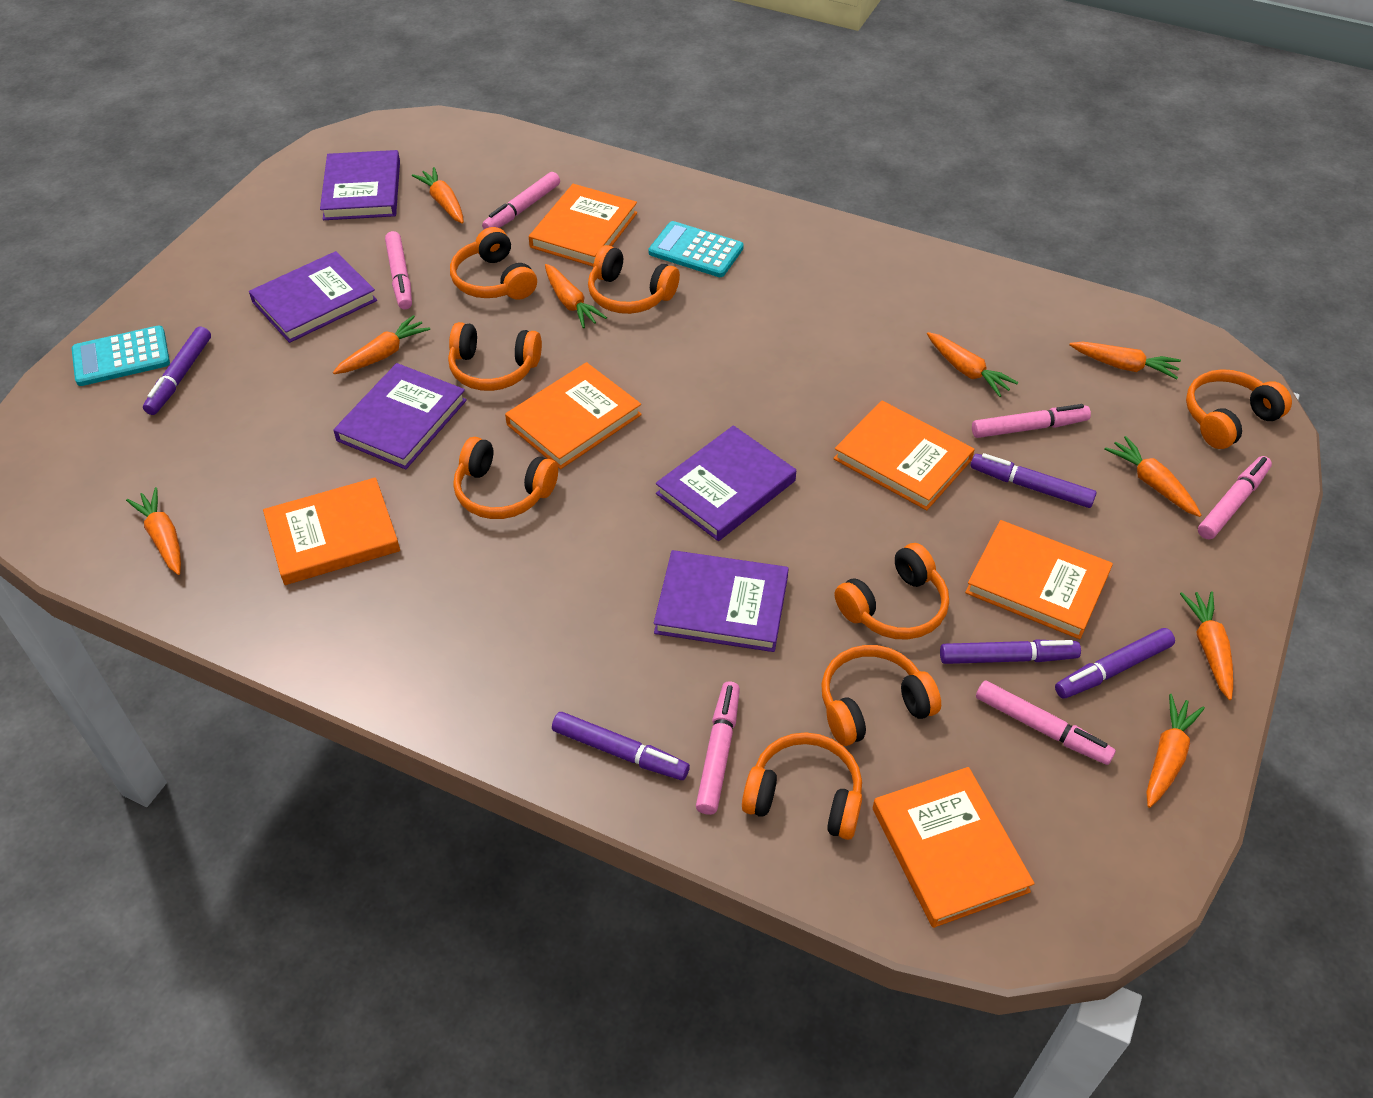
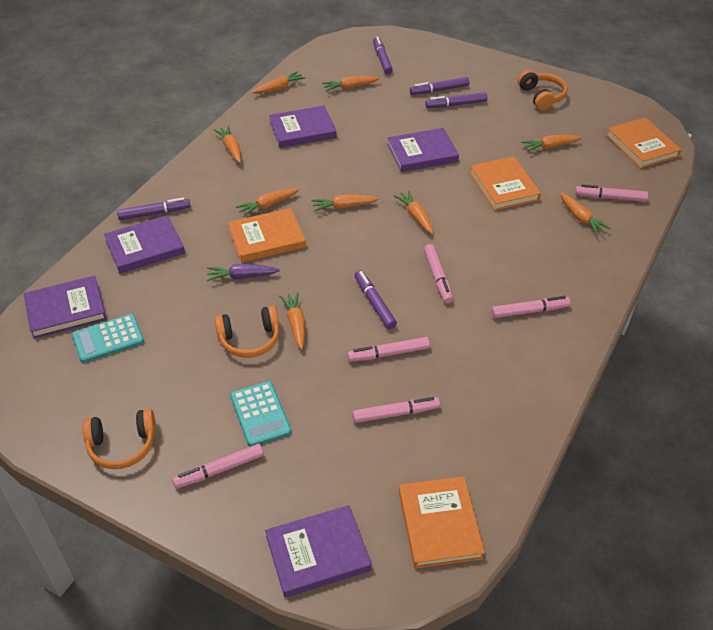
orange book: 6 -> 4
orange headphones: 8 -> 3
purple carrot: 0 -> 1

